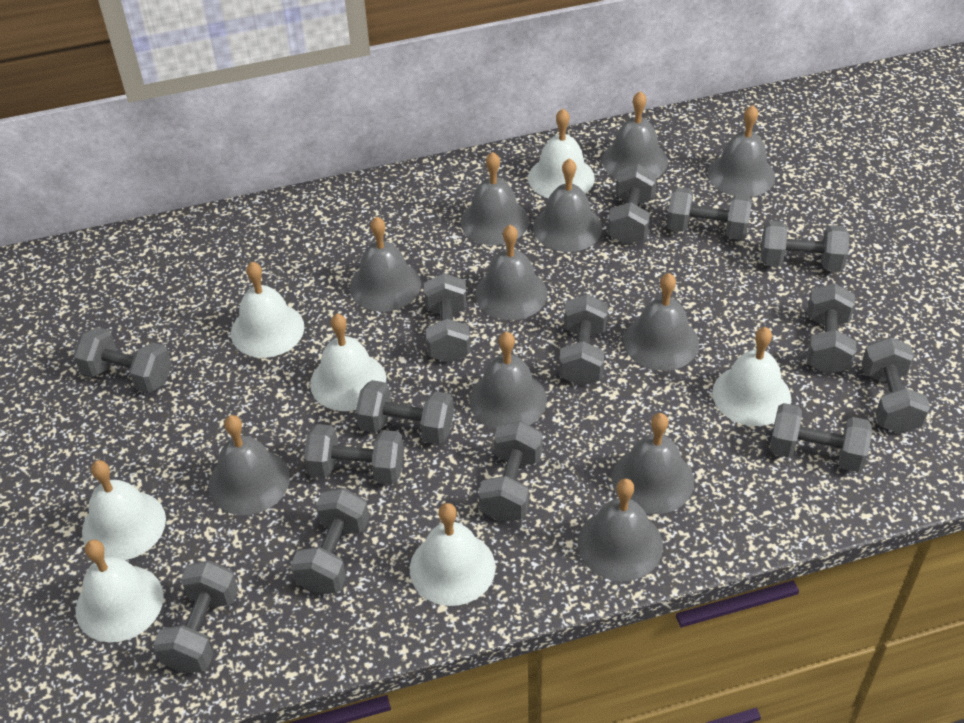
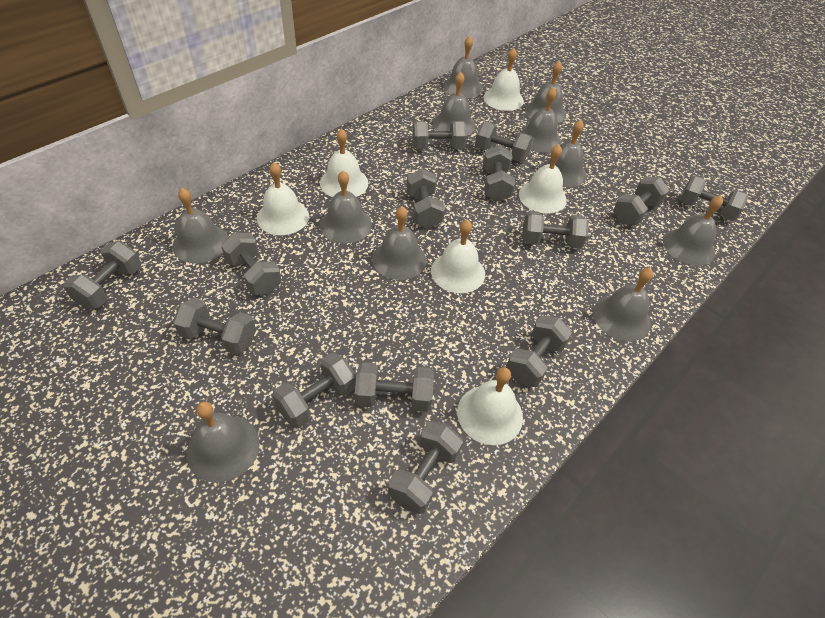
white bell: 7 -> 6

